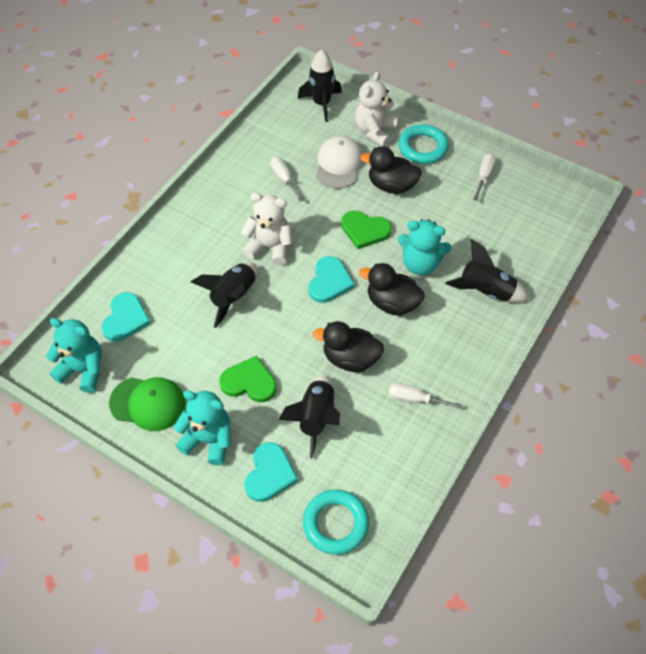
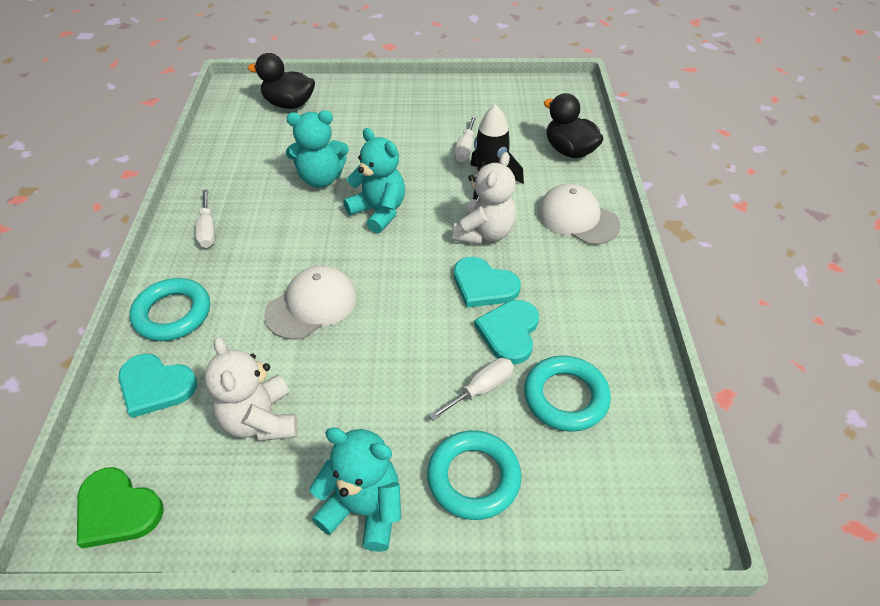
black duck: 3 -> 2
black rocket: 4 -> 1
green cap: 1 -> 0
green heart: 2 -> 1
turquoise ring: 2 -> 3
white cap: 1 -> 2

